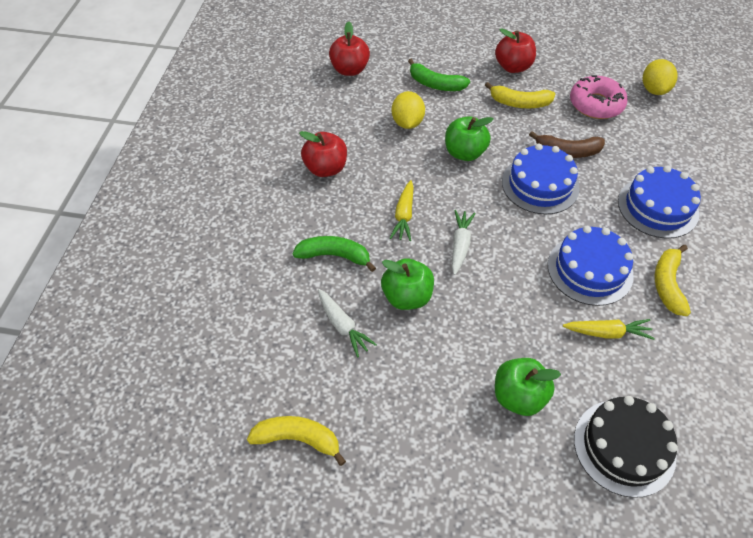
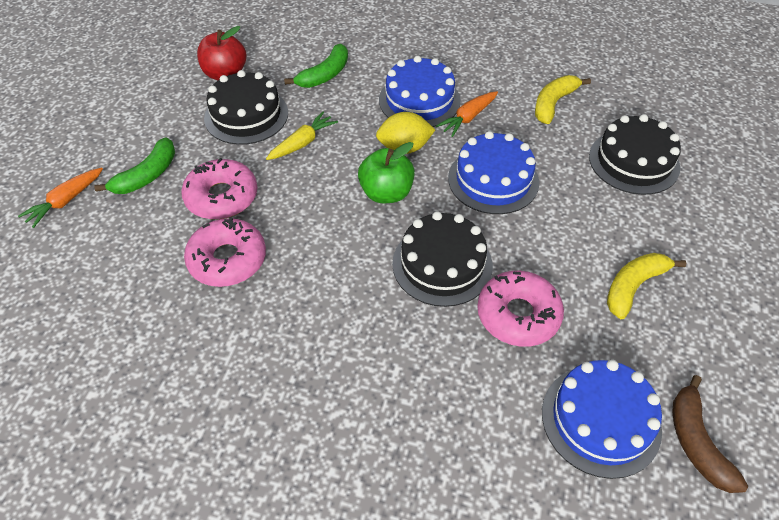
black cake: 1 -> 3
green apple: 3 -> 1
orange carrot: 0 -> 2
pink donut: 1 -> 3
red apple: 3 -> 1
white carrot: 2 -> 0
yellow banana: 3 -> 2
yellow carrot: 2 -> 1
yellow lemon: 2 -> 1

